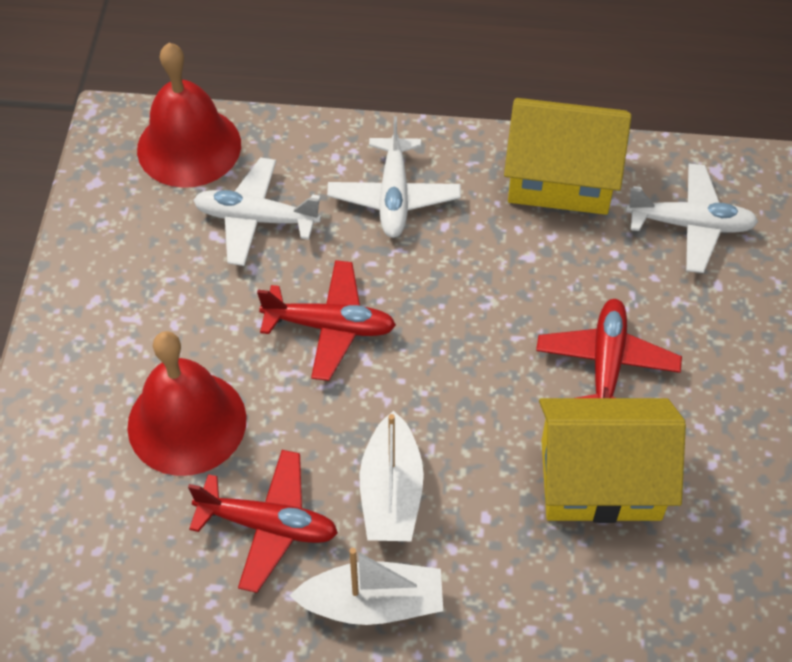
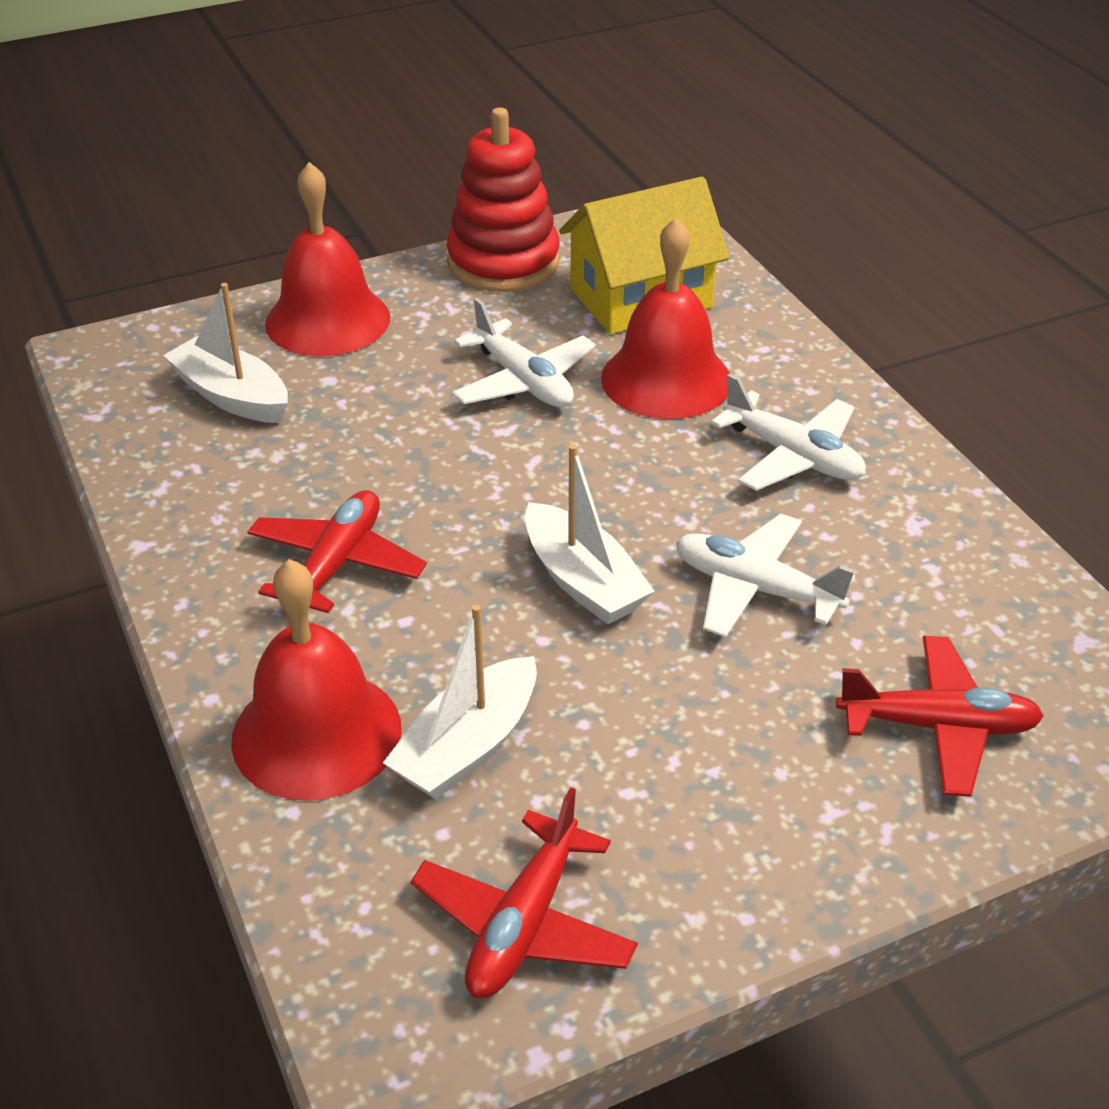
red bell: 2 -> 3
red stacking toy: 0 -> 1
white boat: 2 -> 3
yellow house: 2 -> 1

